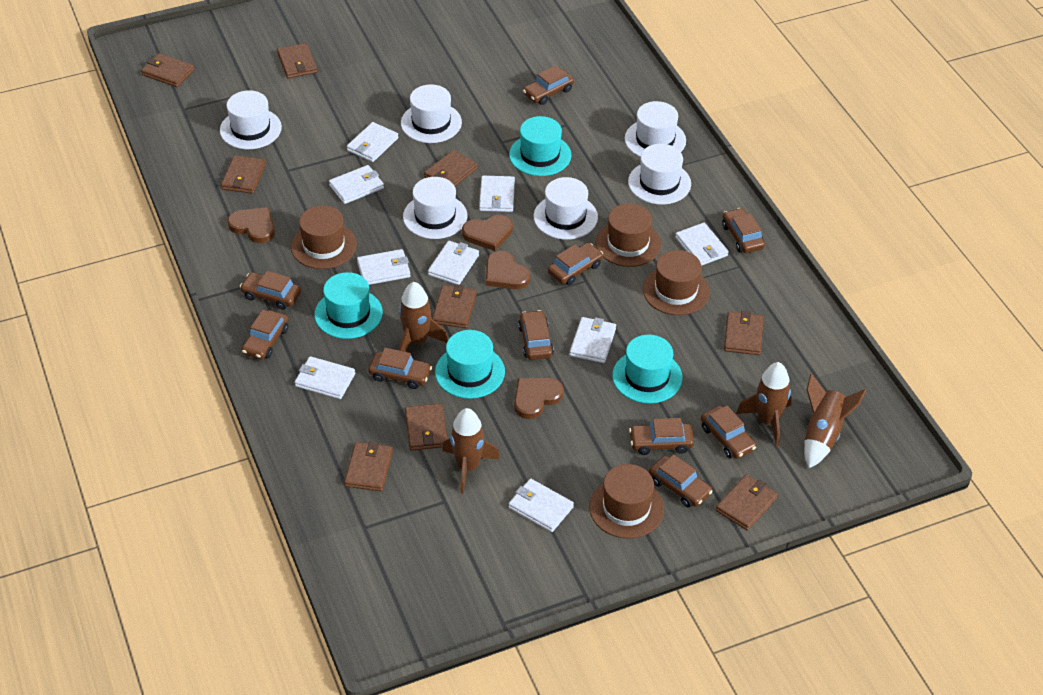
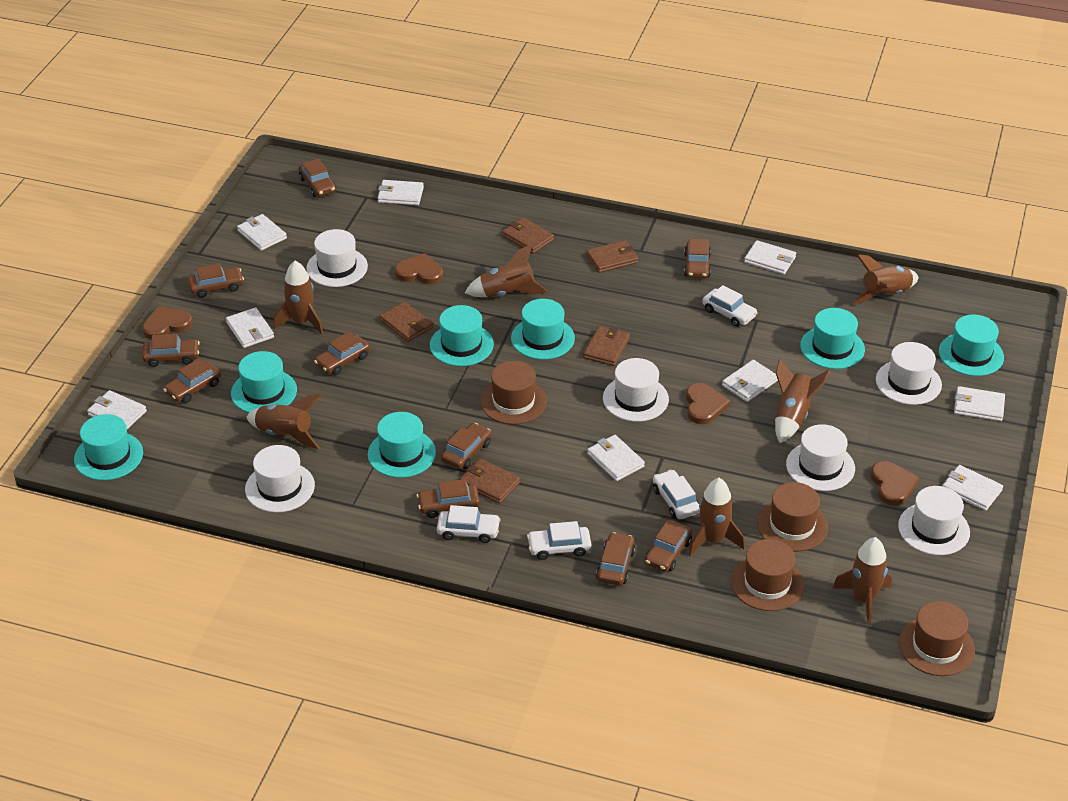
brown rocket: 4 -> 7
brown wallet: 9 -> 5
turquoise hat: 4 -> 7
white car: 0 -> 4

